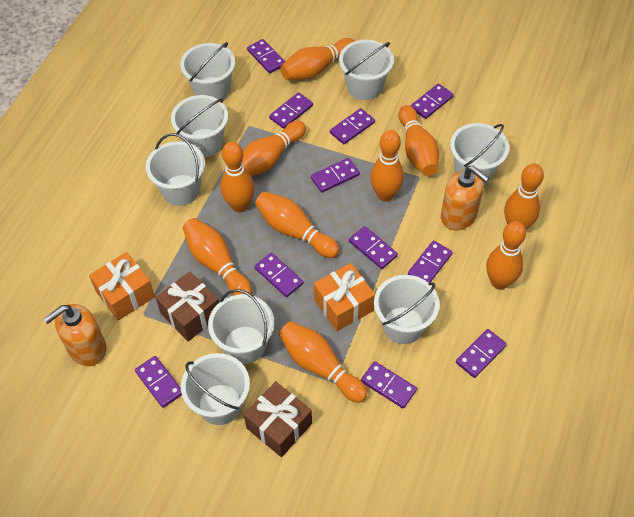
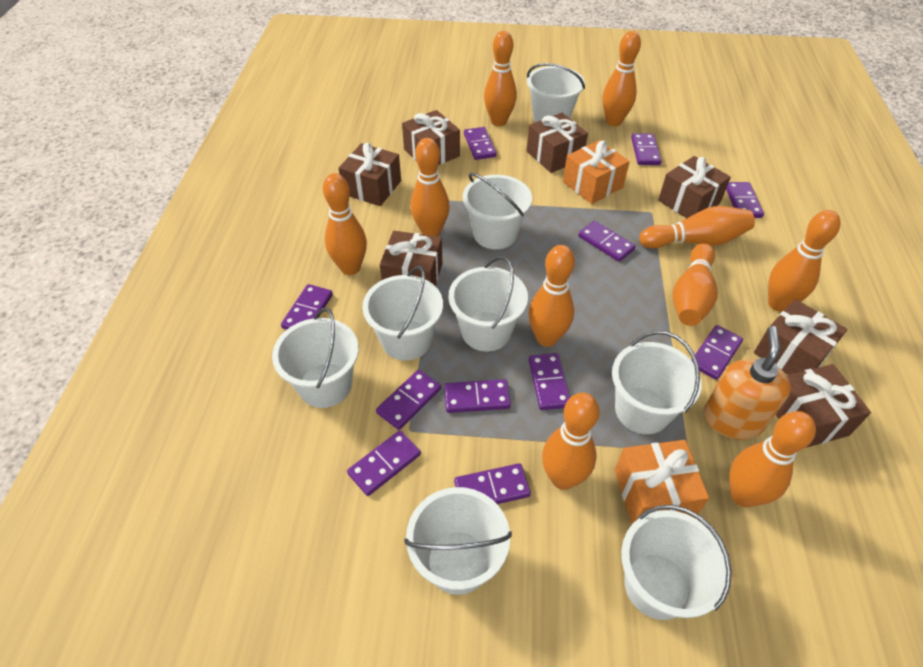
brown gift: 2 -> 7
orange soap dispenser: 2 -> 1

